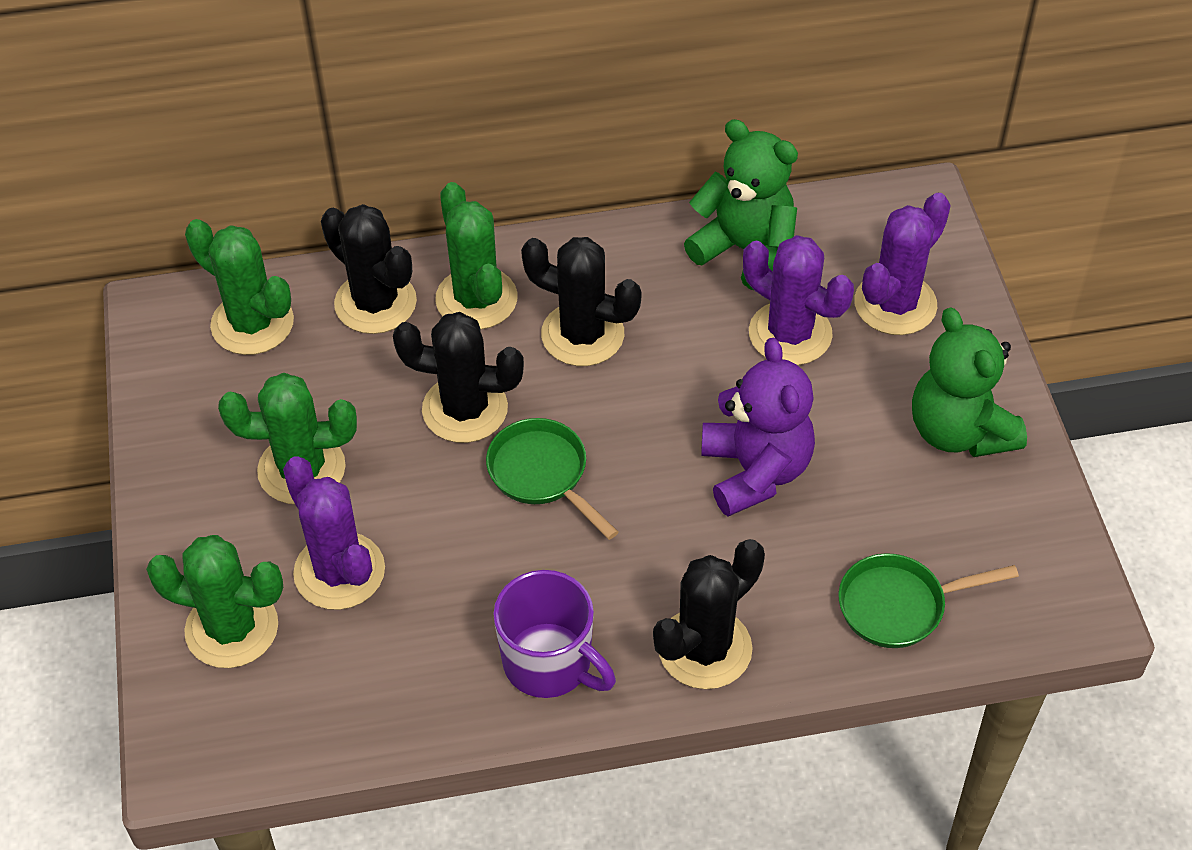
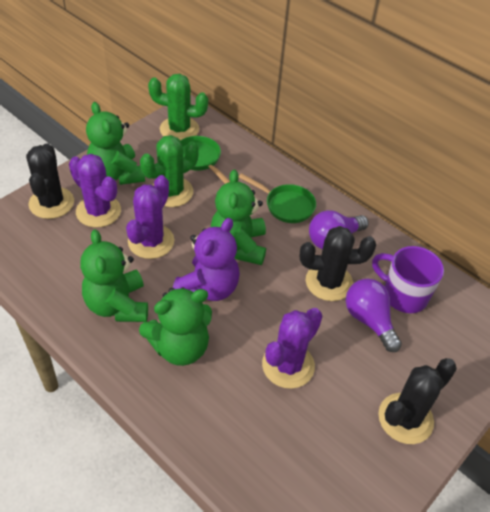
black cactus: 4 -> 3
green cactus: 4 -> 2
green teddy bear: 2 -> 4
purple light bulb: 0 -> 2

